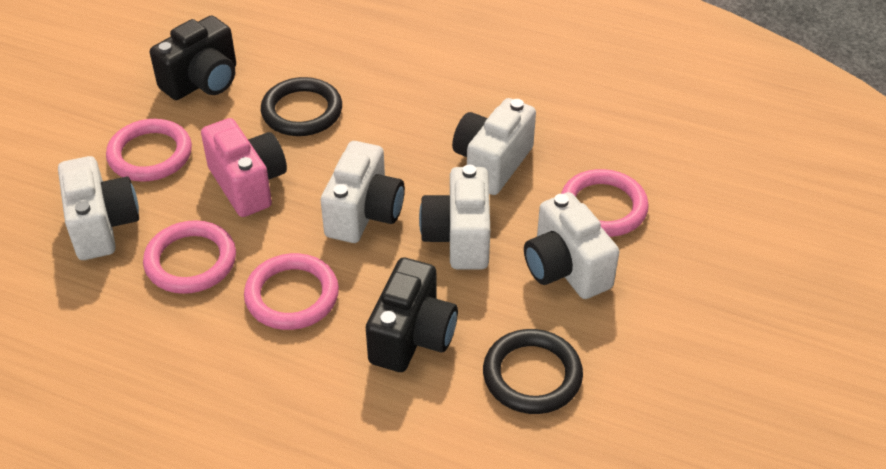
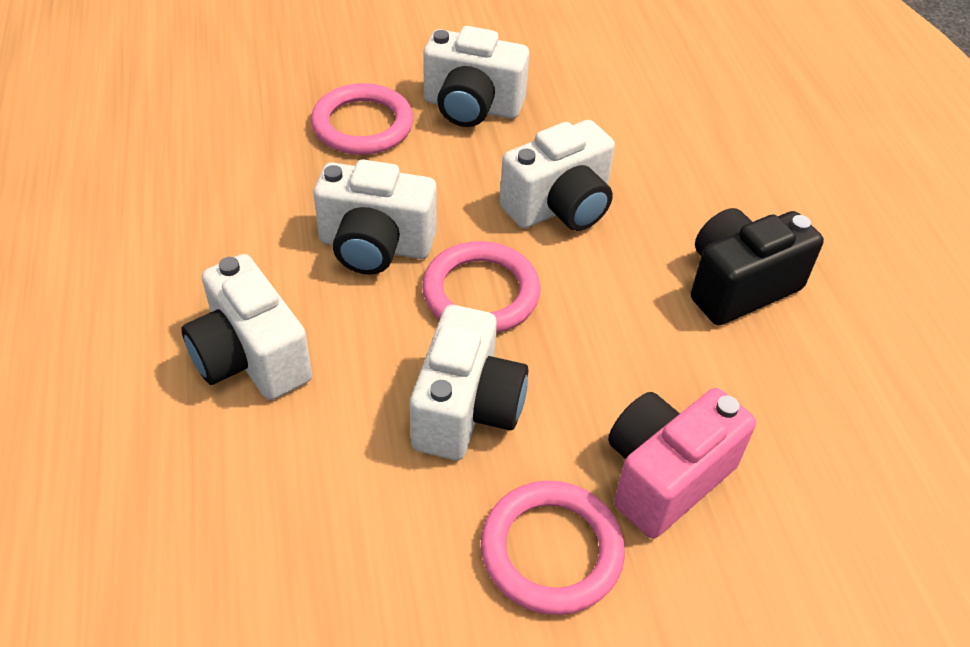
black camera: 2 -> 1
black ring: 2 -> 0
pink ring: 4 -> 3

